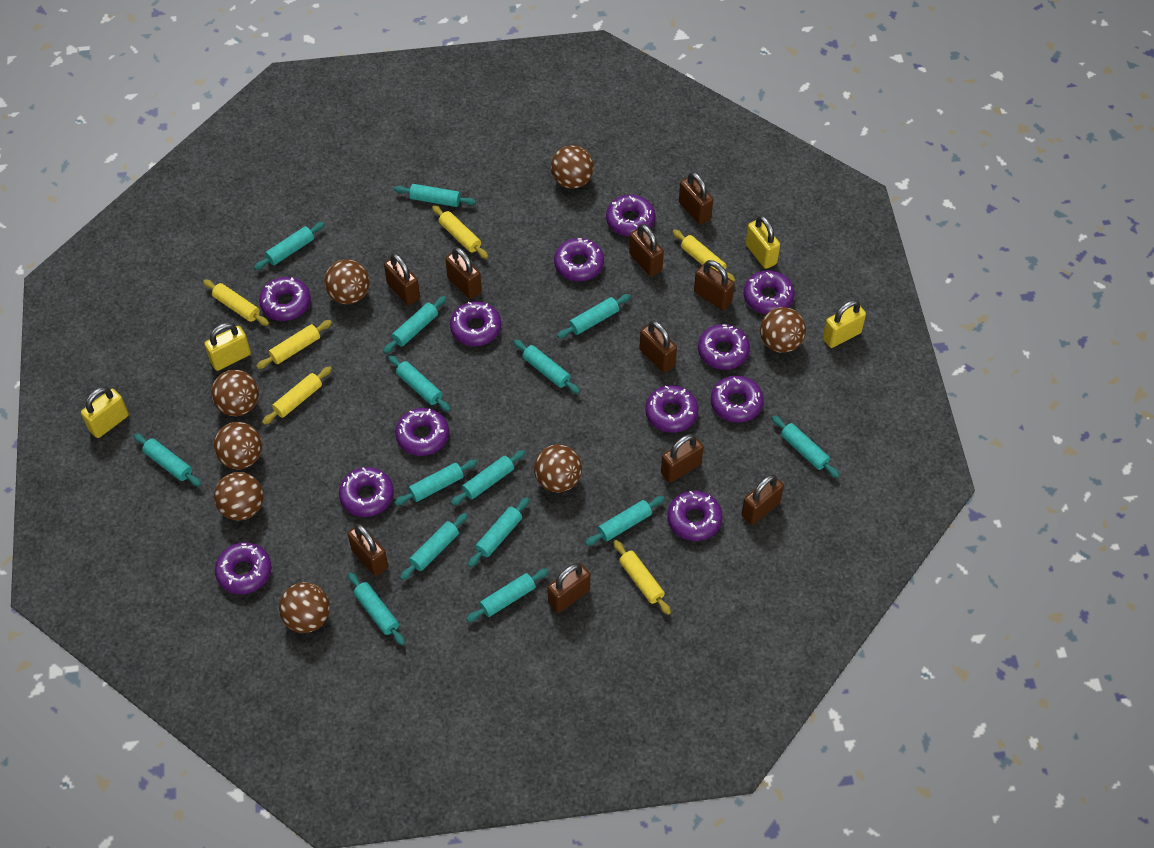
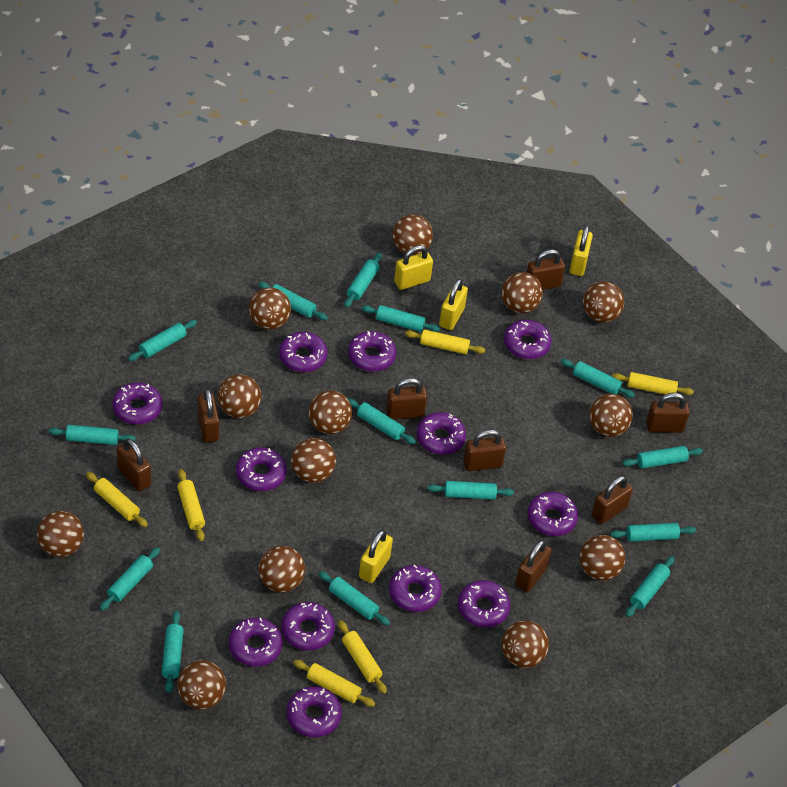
brown ball: 8 -> 13
brown padlock: 10 -> 8
turquoise rolling pin: 15 -> 14

